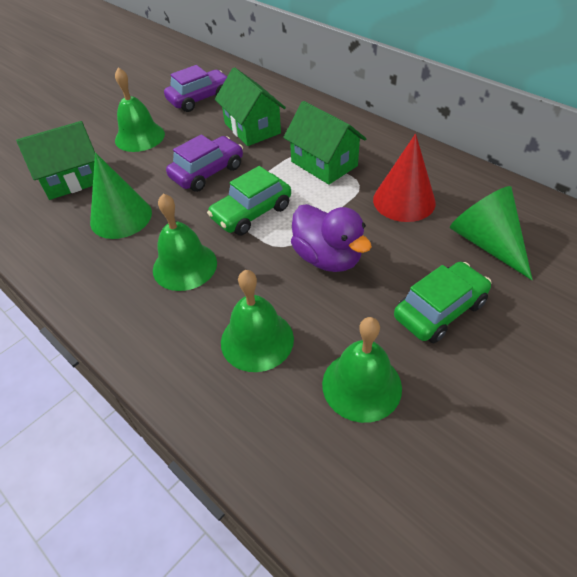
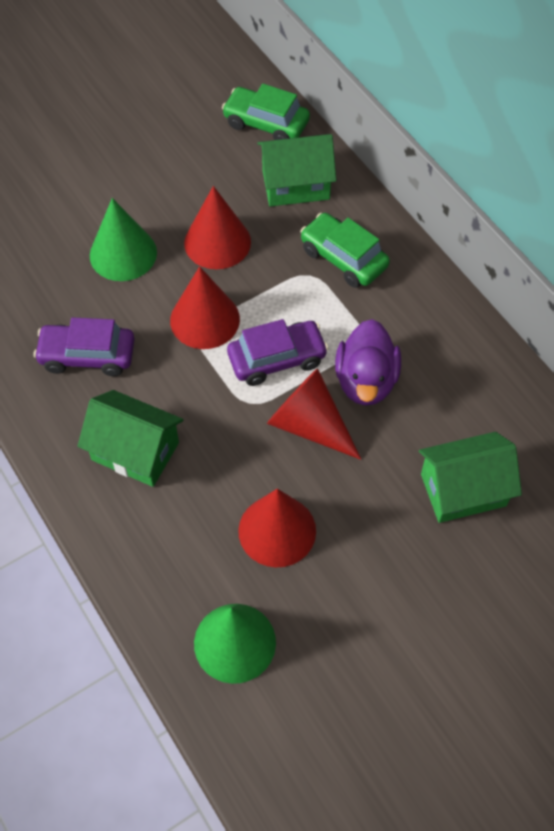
green bell: 4 -> 0
red cone: 1 -> 4

